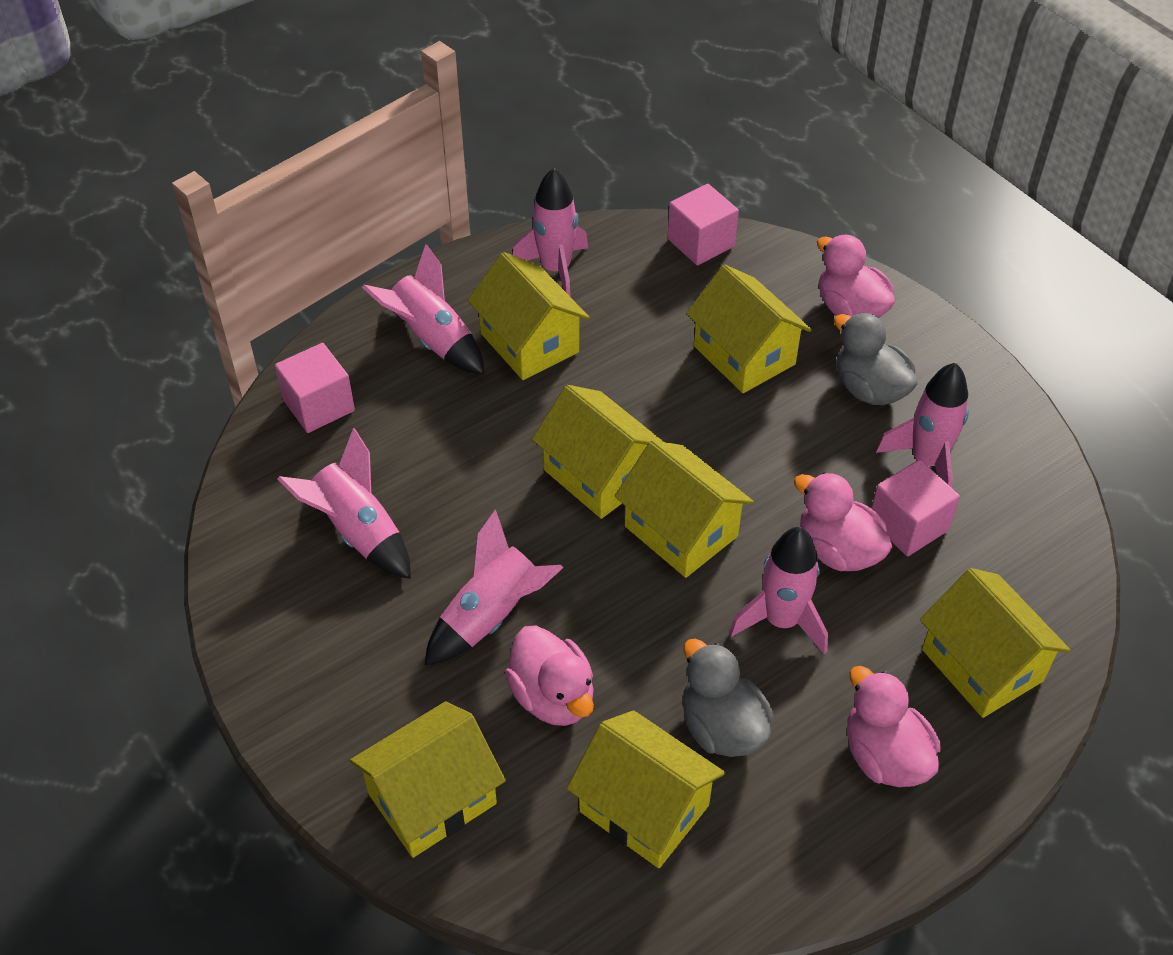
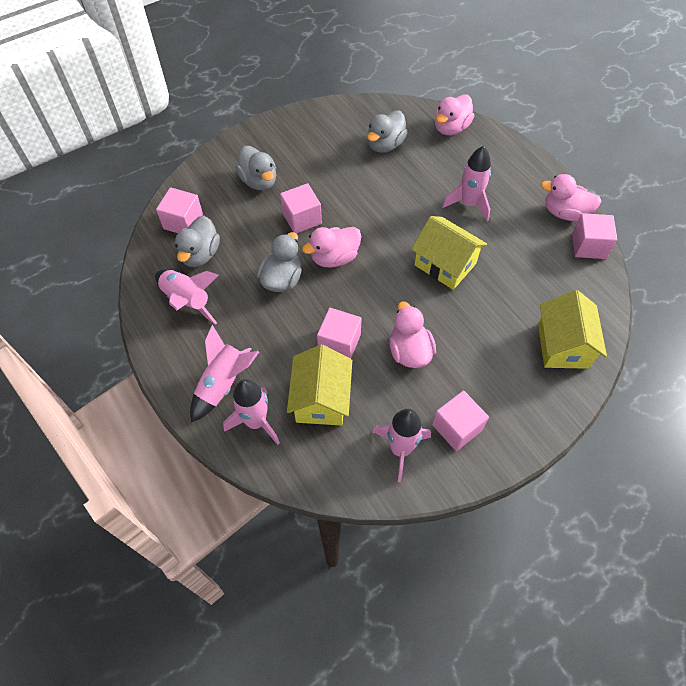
grey duck: 2 -> 4
pink cube: 3 -> 5
pink rocket: 6 -> 5
yellow house: 7 -> 3

